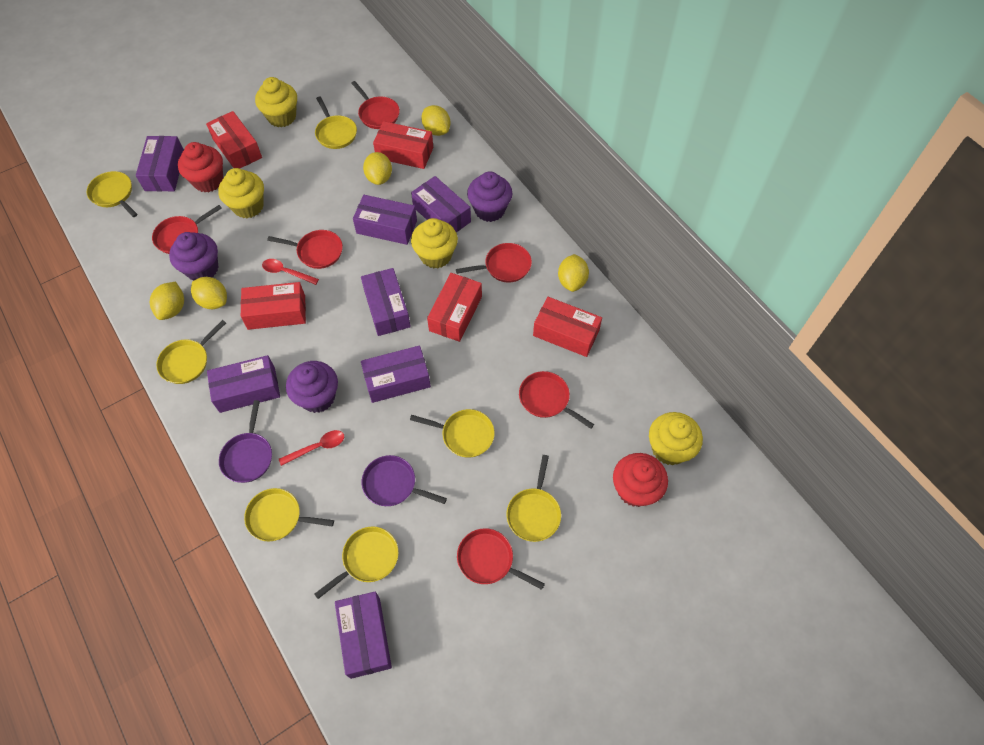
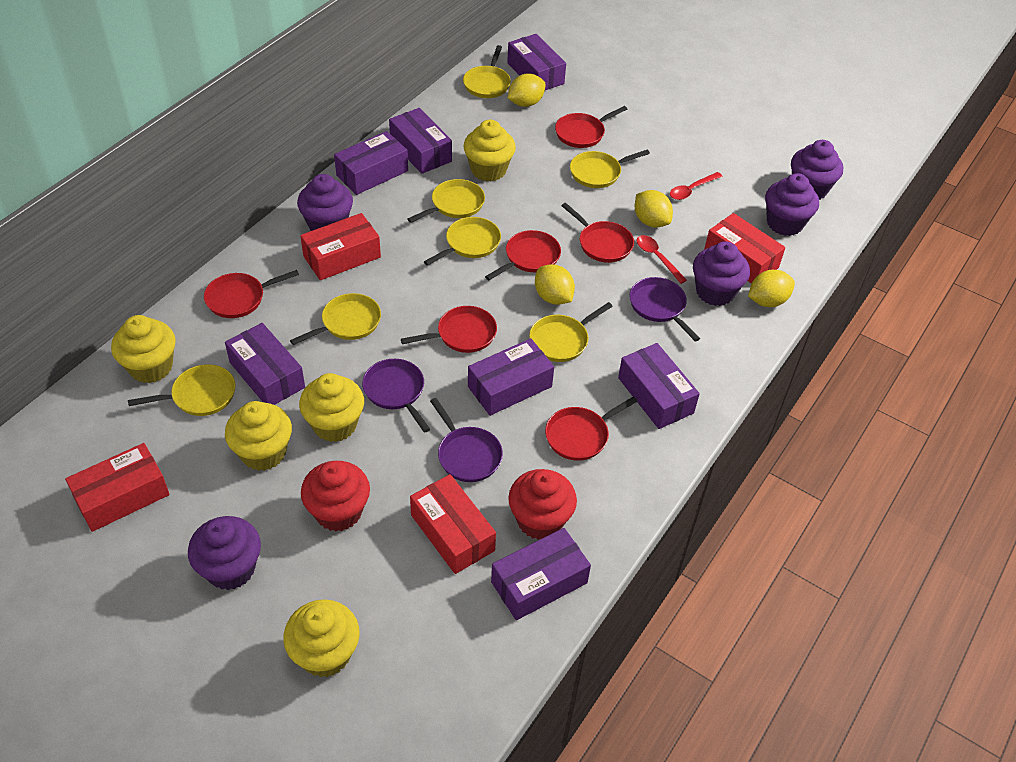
purple cupcake: 3 -> 5
purple pan: 2 -> 3
red box: 5 -> 4
yellow cupcake: 4 -> 5
yellow lemon: 5 -> 4

